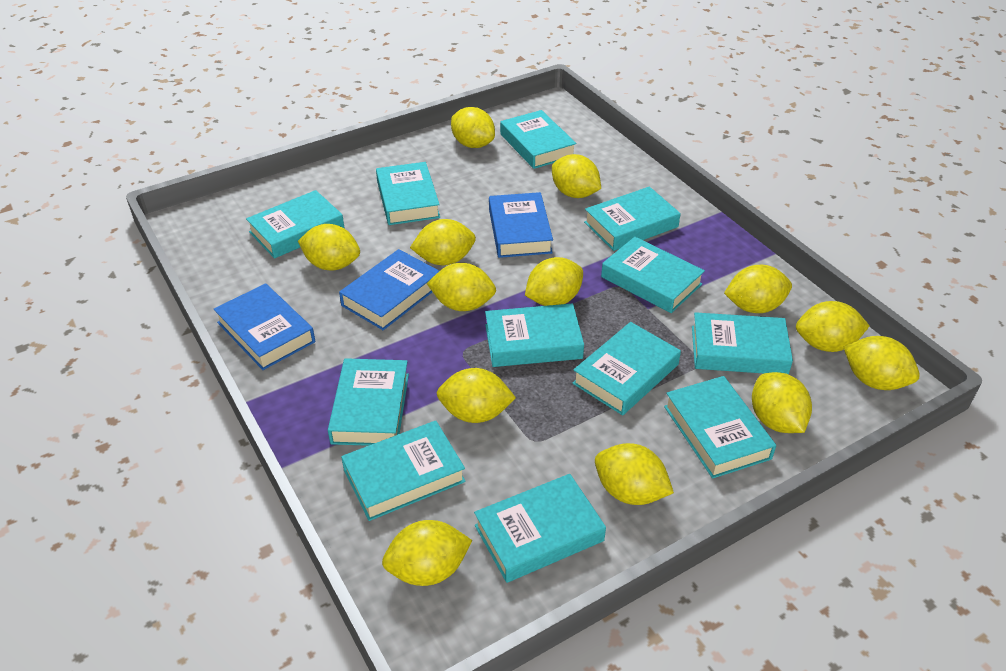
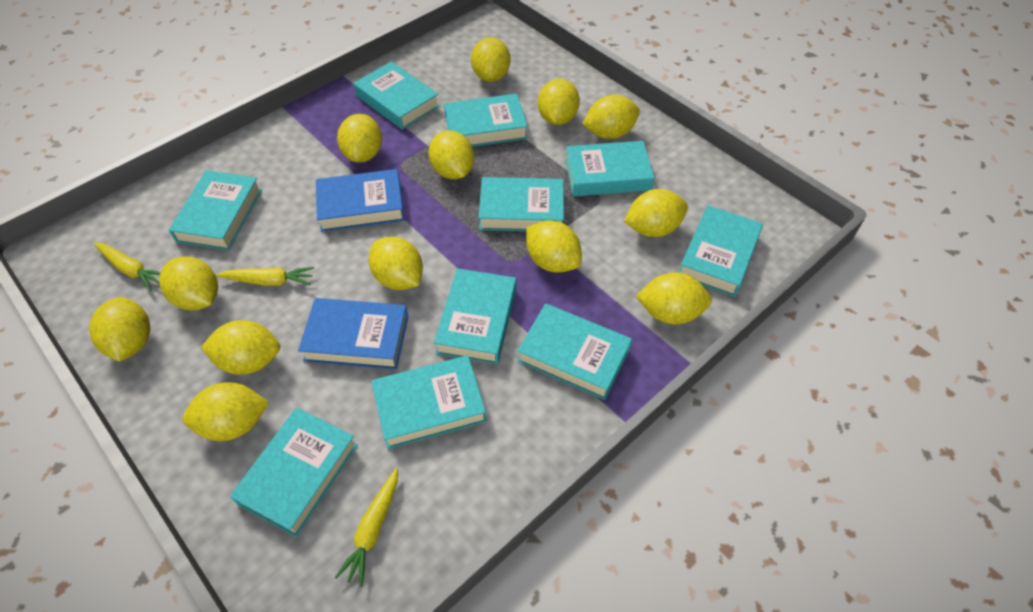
blue book: 3 -> 2
turquoise book: 12 -> 10
yellow carrot: 0 -> 3

